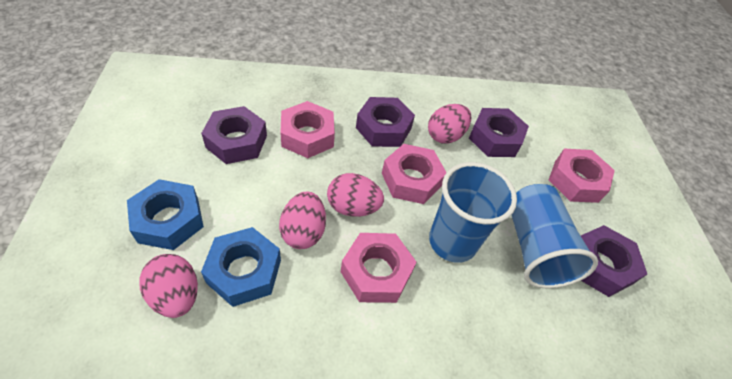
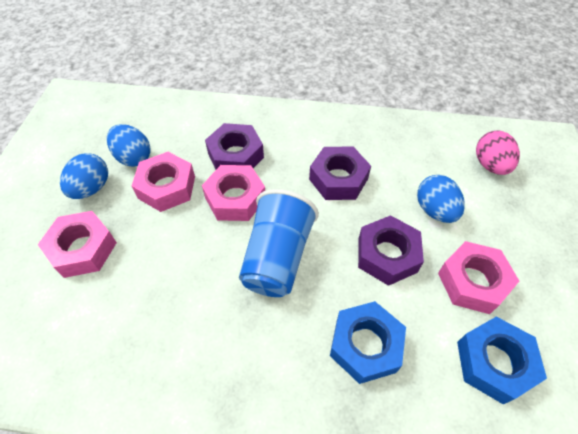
blue cup: 2 -> 1
blue egg: 0 -> 3
pink egg: 4 -> 1
purple nut: 4 -> 3

